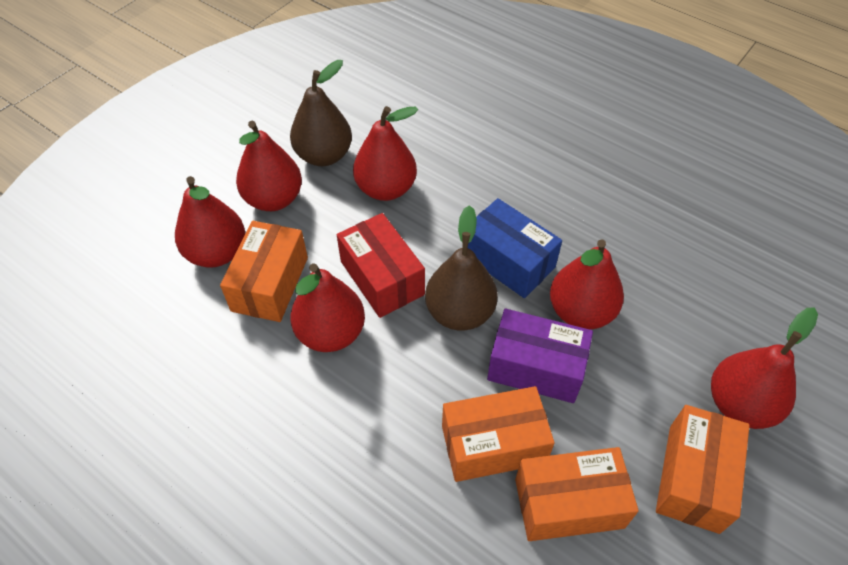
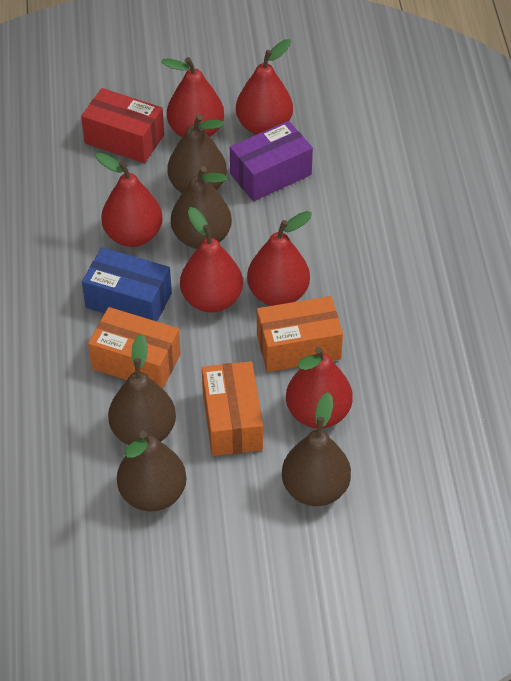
brown pear: 2 -> 5
orange box: 4 -> 3

